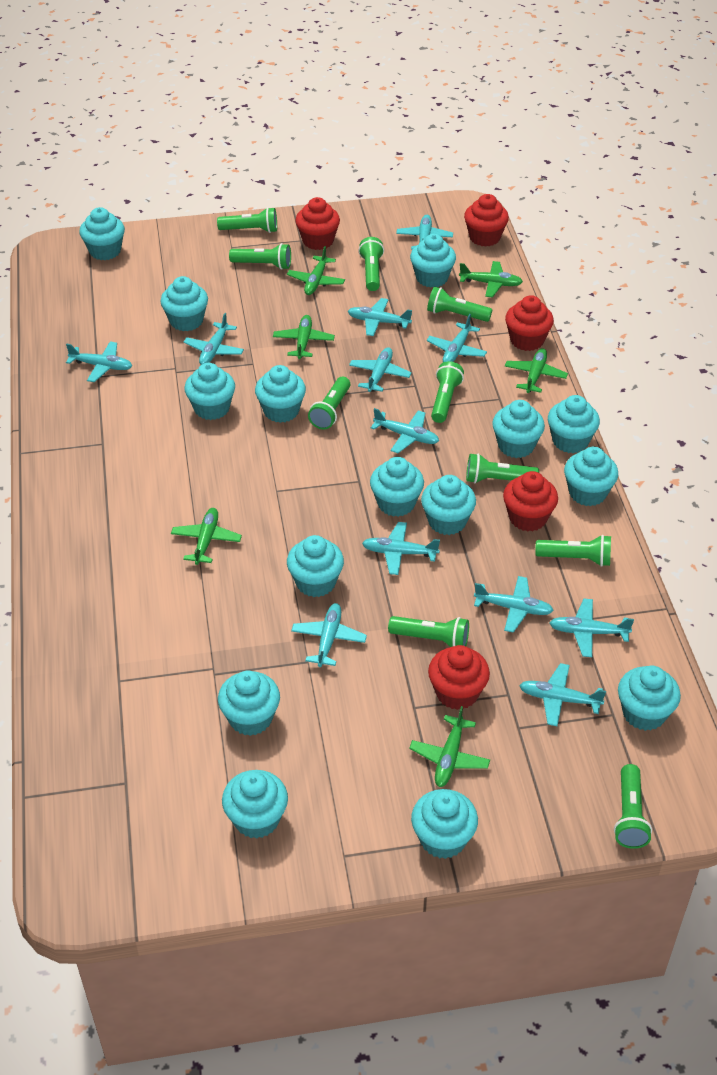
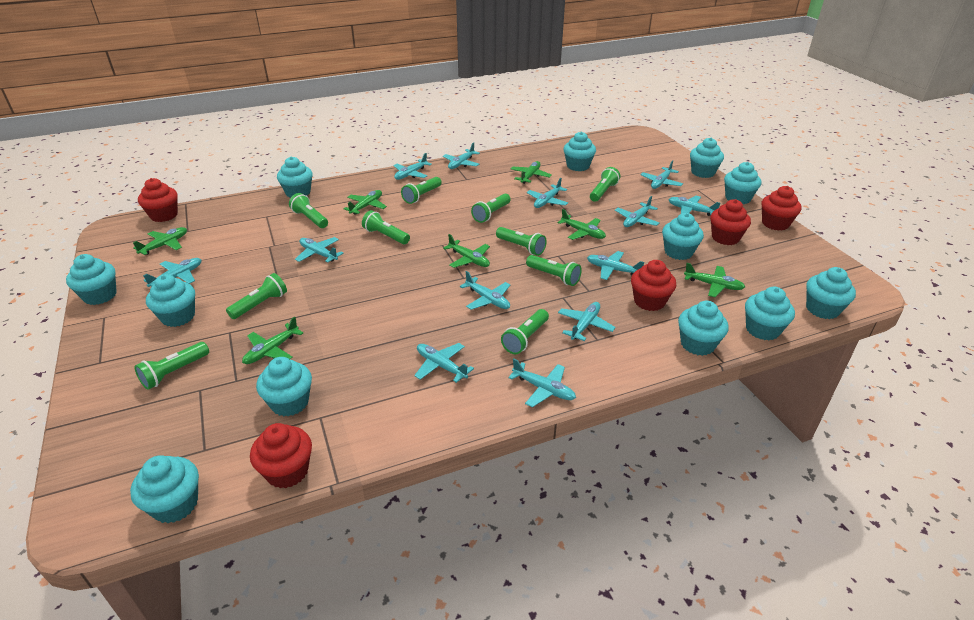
green plane: 6 -> 7
turquoise cupcake: 15 -> 12
turquoise plane: 12 -> 13

